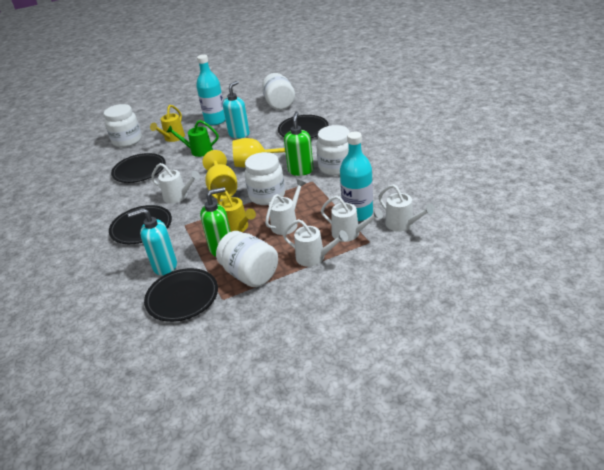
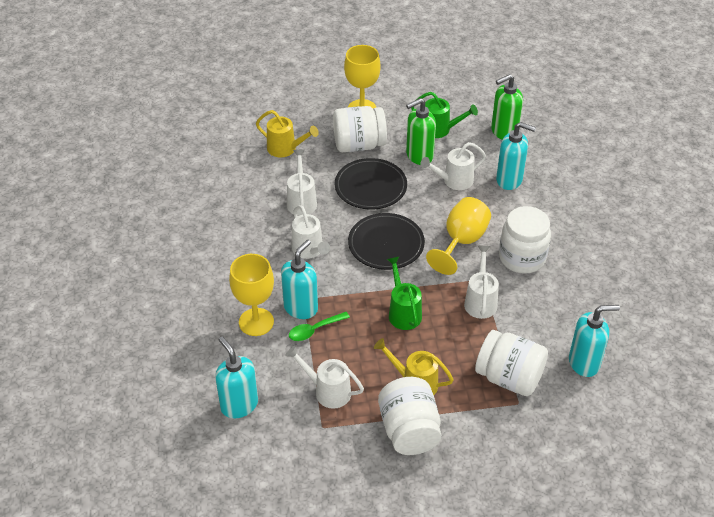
black plate: 4 -> 2
green spoon: 0 -> 1
green watering can: 1 -> 2
turquoise bottle: 2 -> 0
turquoise soap dispenser: 2 -> 4
white jar: 5 -> 4
yellow goblet: 2 -> 3

